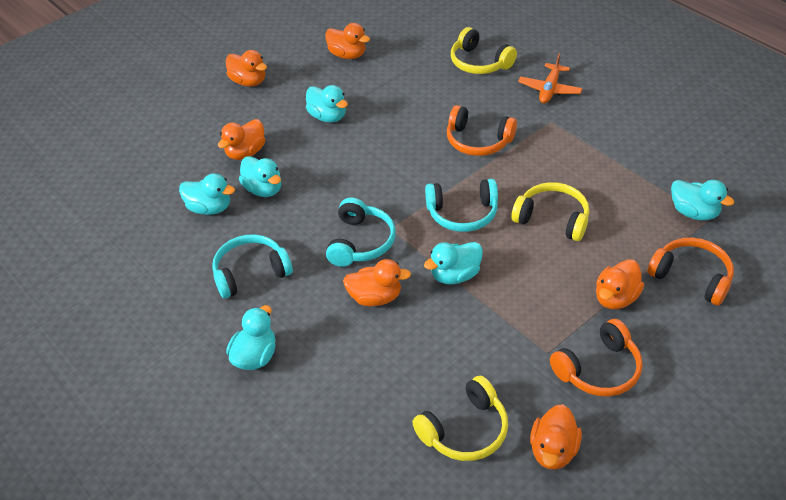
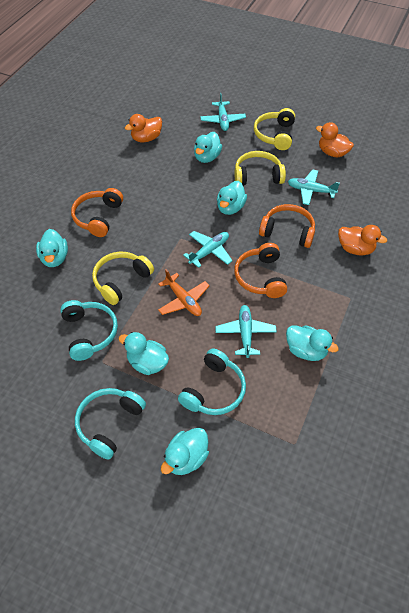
orange duck: 6 -> 3
turquoise plane: 0 -> 4

